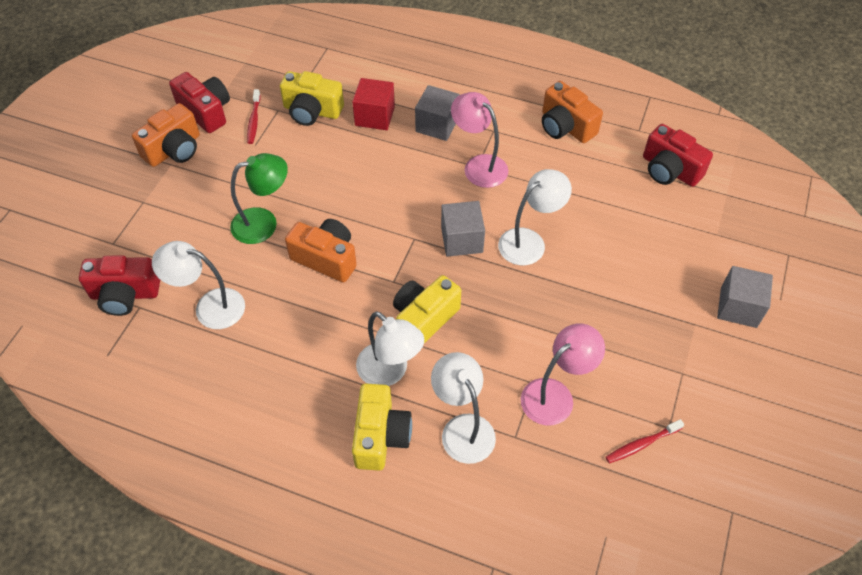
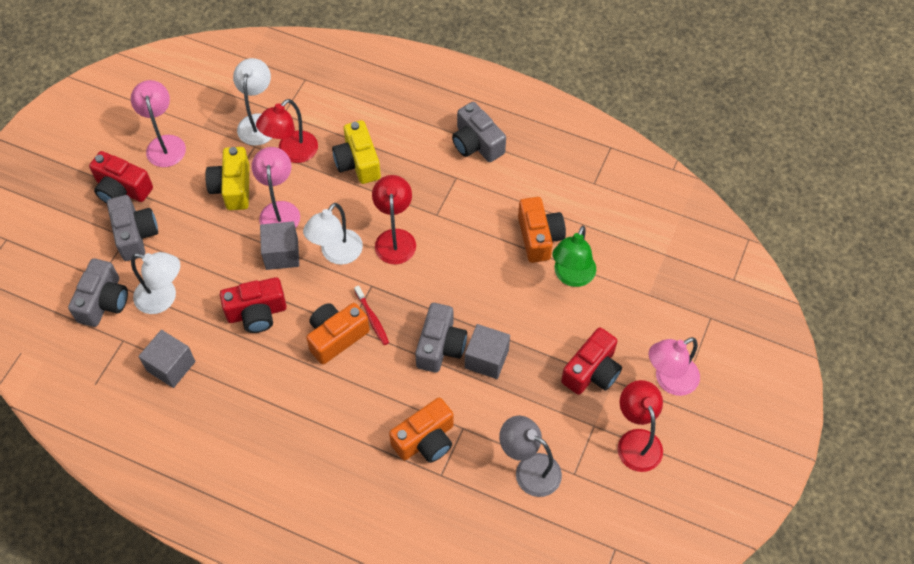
grey camera: 0 -> 4
grey lamp: 0 -> 1
pink lamp: 2 -> 3
red cube: 1 -> 0
red lamp: 0 -> 3
red toothbrush: 2 -> 1
white lamp: 4 -> 3
yellow camera: 3 -> 2

